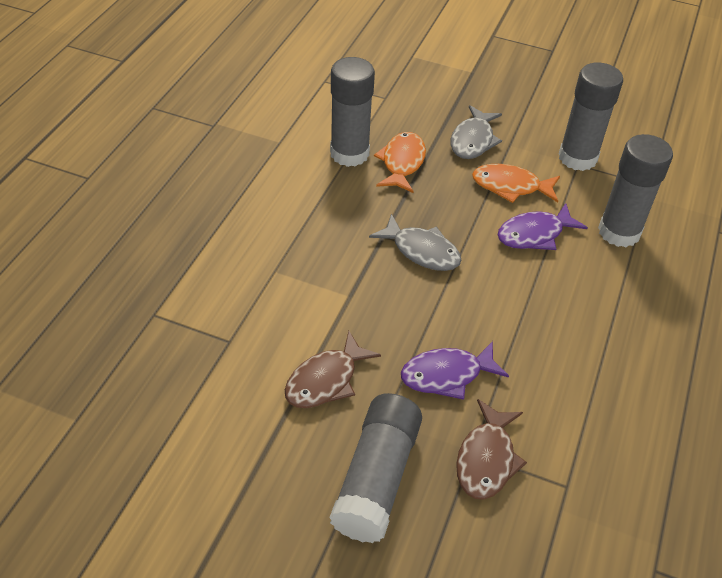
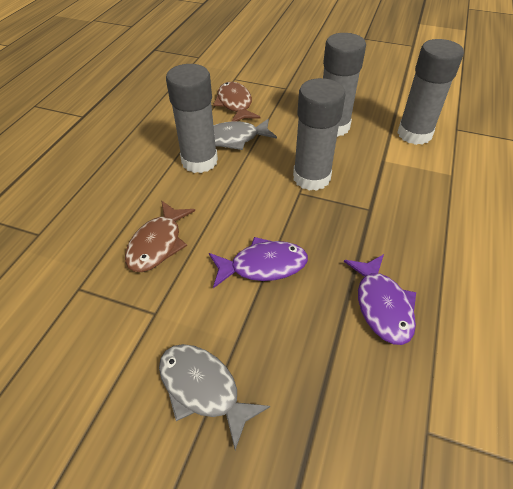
orange fish: 2 -> 0

